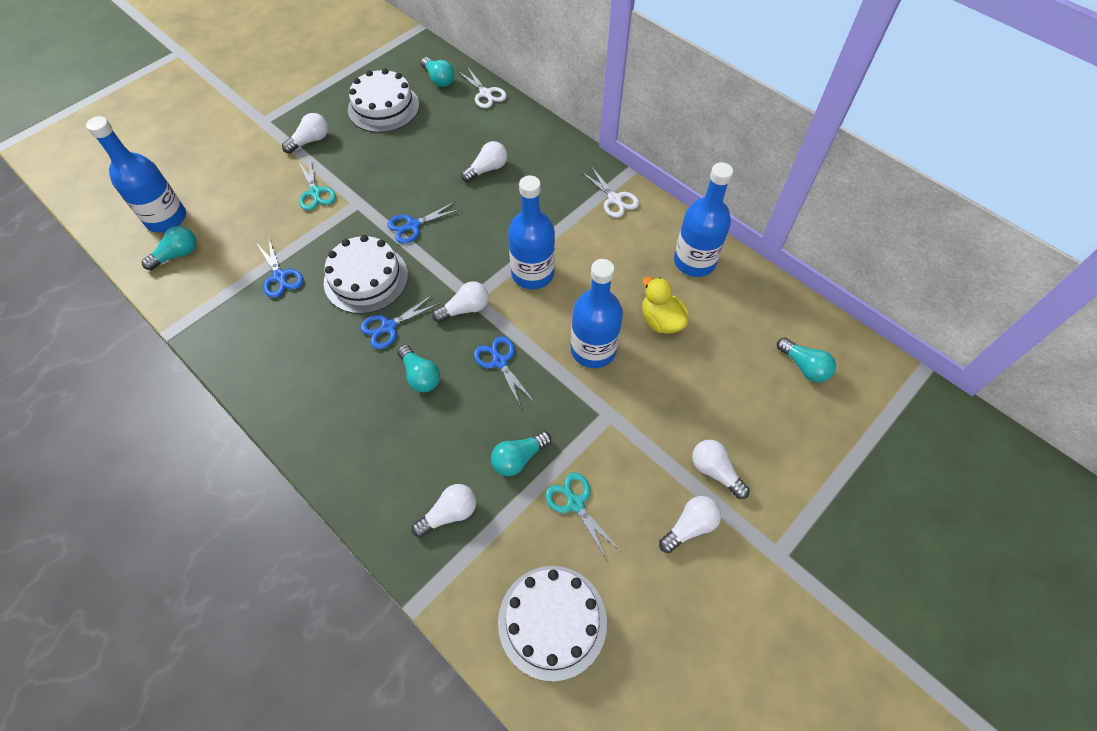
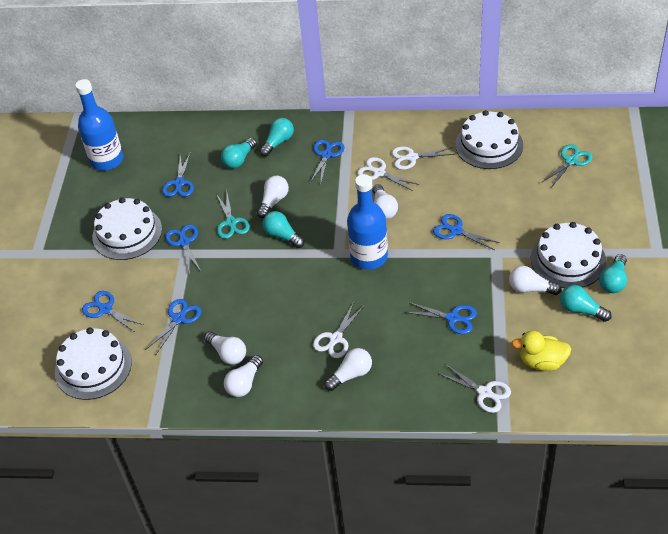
blue bottle: 4 -> 2
blue scissors: 4 -> 7
white cake: 3 -> 4
white scissors: 2 -> 4

